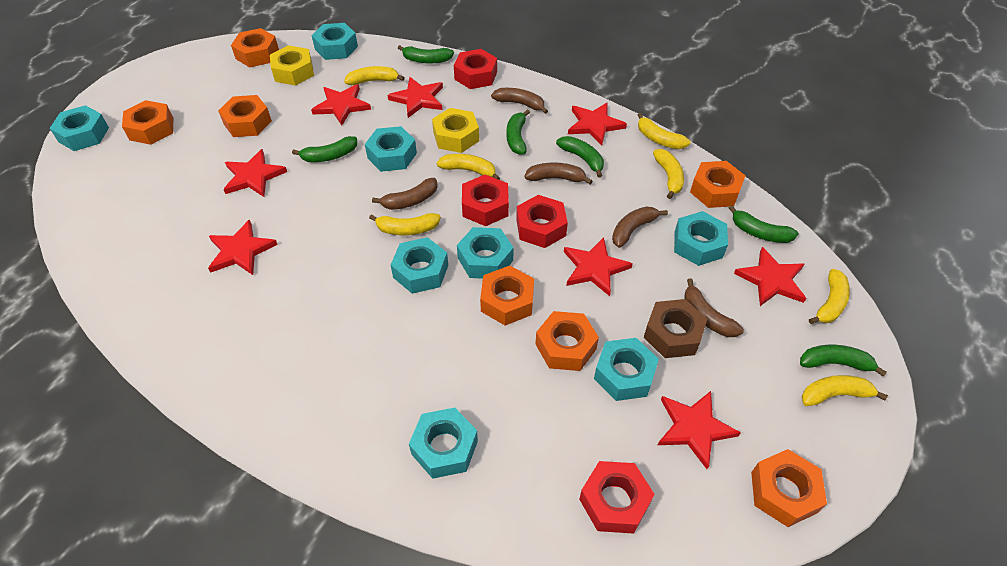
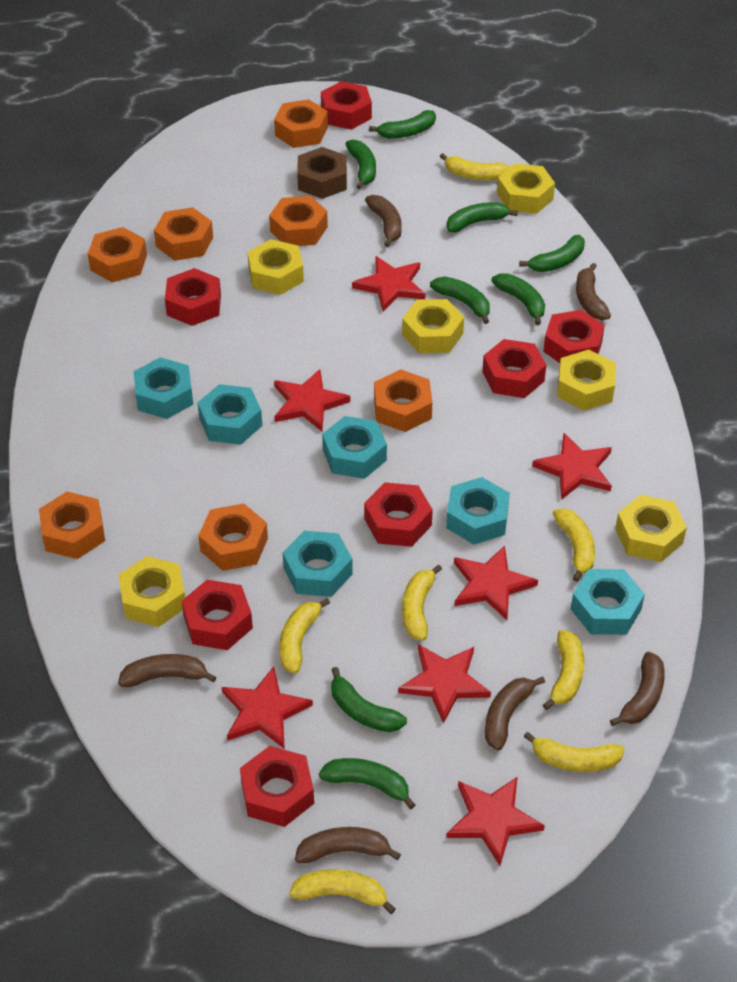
brown banana: 5 -> 6
green banana: 6 -> 8
red nut: 4 -> 7
red star: 8 -> 7
turquoise nut: 8 -> 6
yellow nut: 2 -> 6

